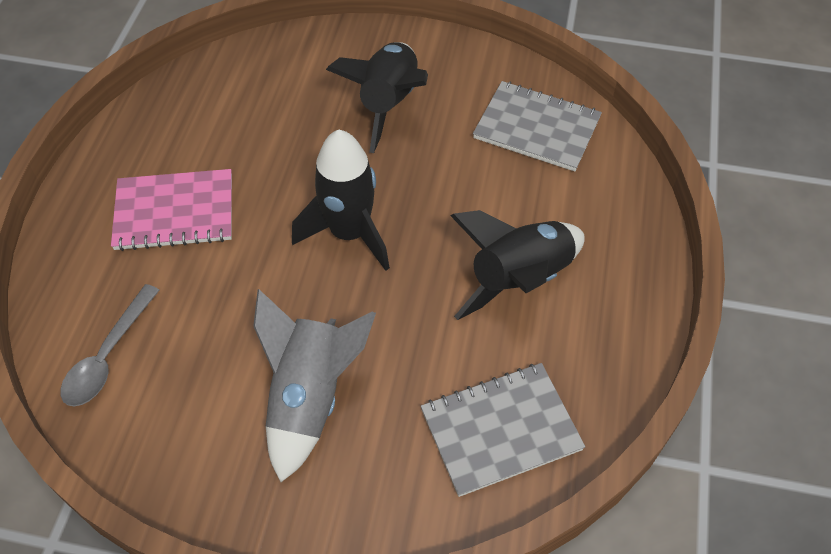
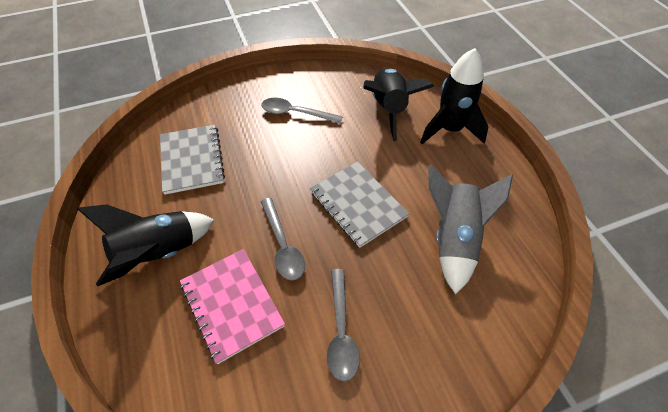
grey spoon: 1 -> 3

